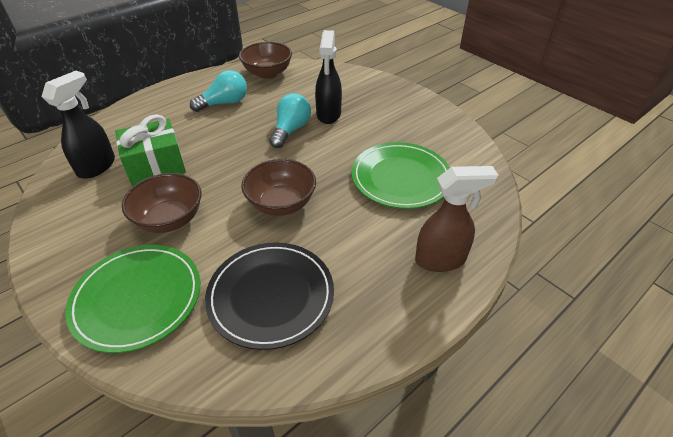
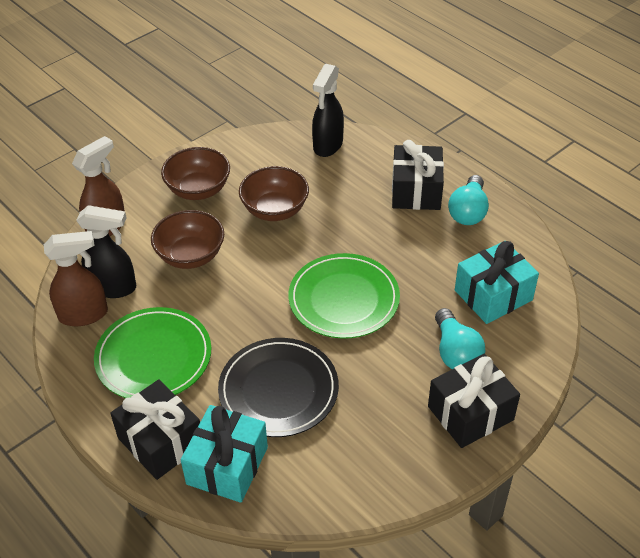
black gift: 0 -> 3
brown spray bottle: 1 -> 2
green gift: 1 -> 0
turquoise gift: 0 -> 2

